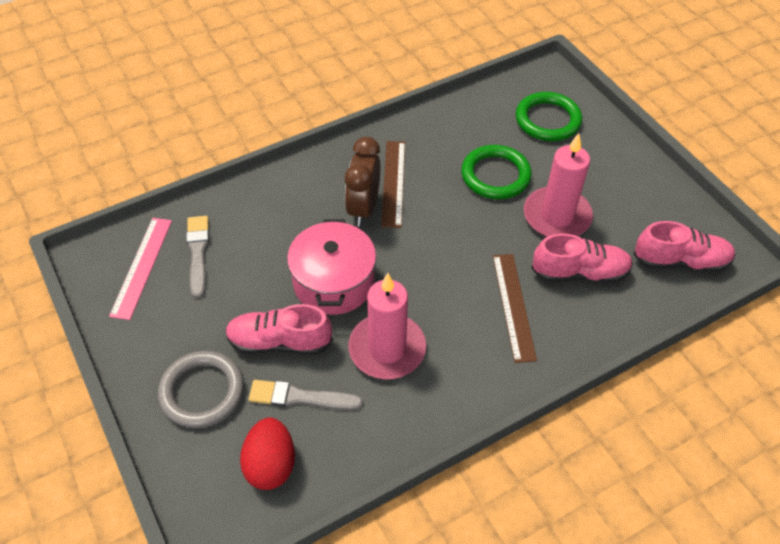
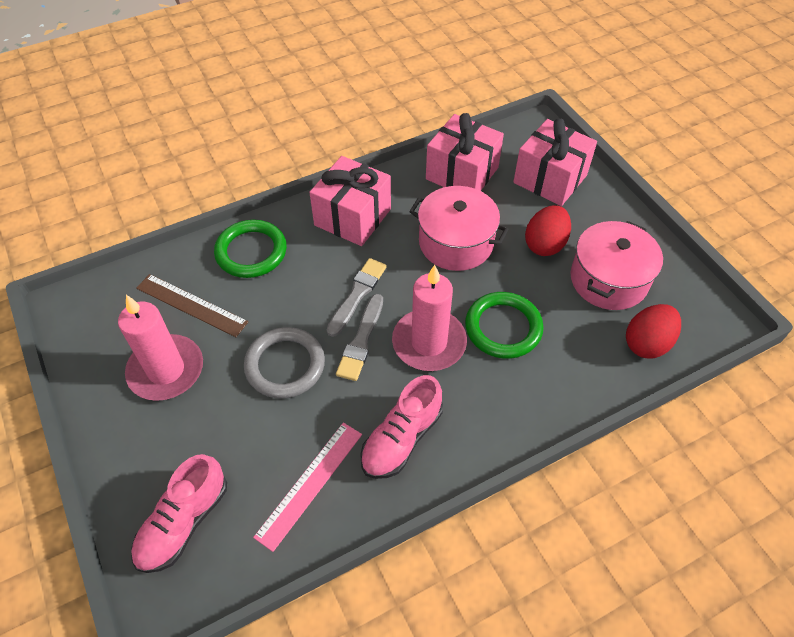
brown clock: 1 -> 0
brown ruler: 2 -> 1
pink gift: 0 -> 3
pink pot: 1 -> 2
pink shoe: 3 -> 2
red egg: 1 -> 2

